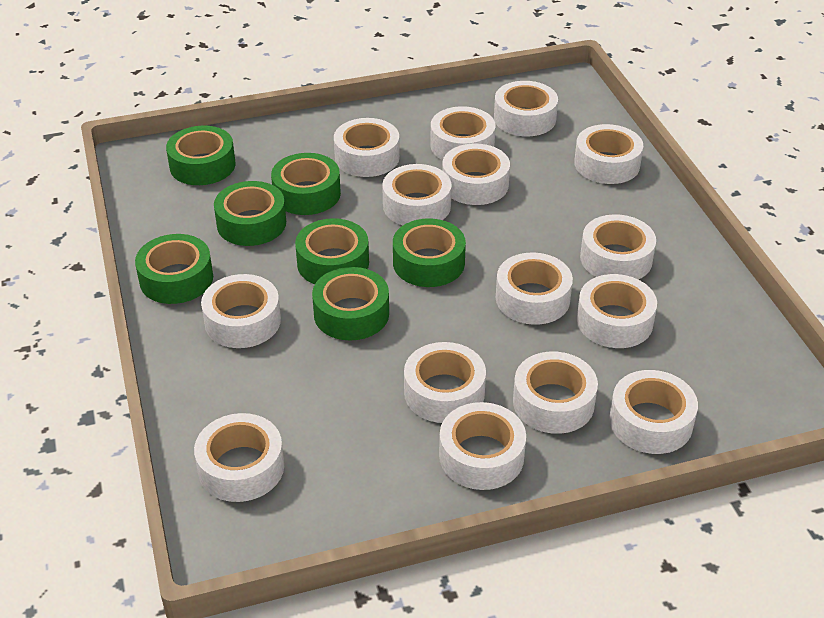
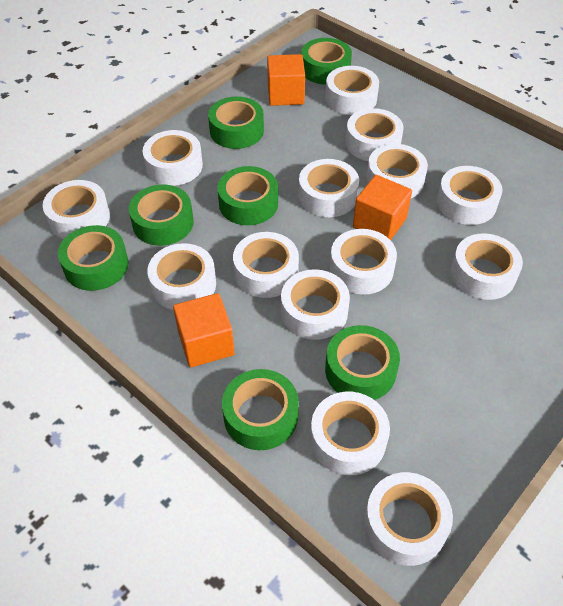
orange cube: 0 -> 3
white tape: 15 -> 14

